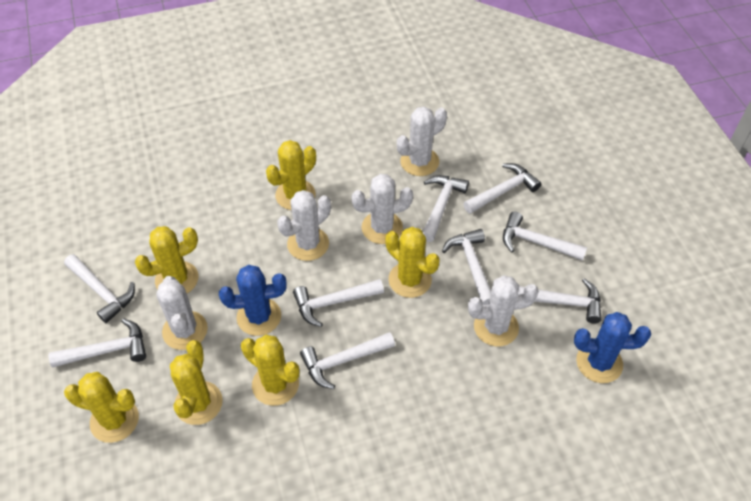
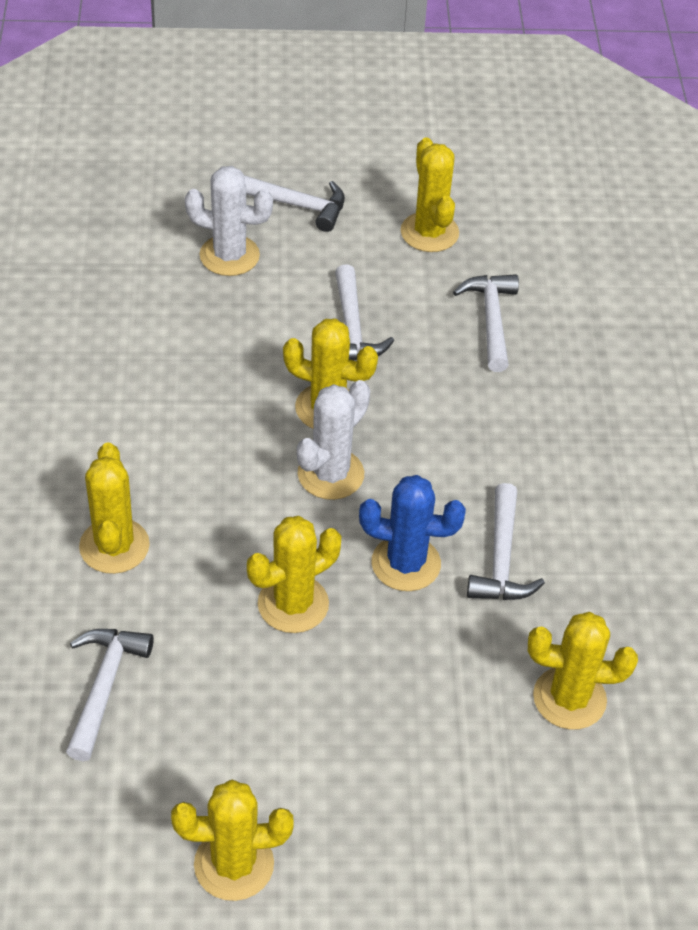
blue cactus: 2 -> 1
white cactus: 5 -> 2
white hammer: 9 -> 5

